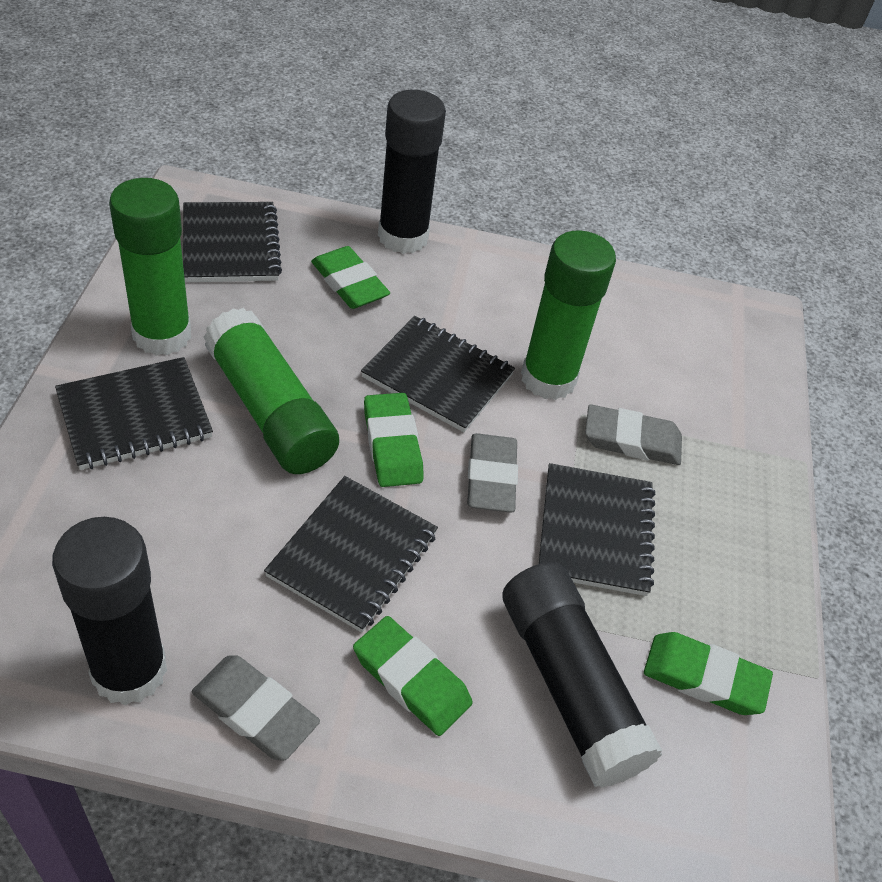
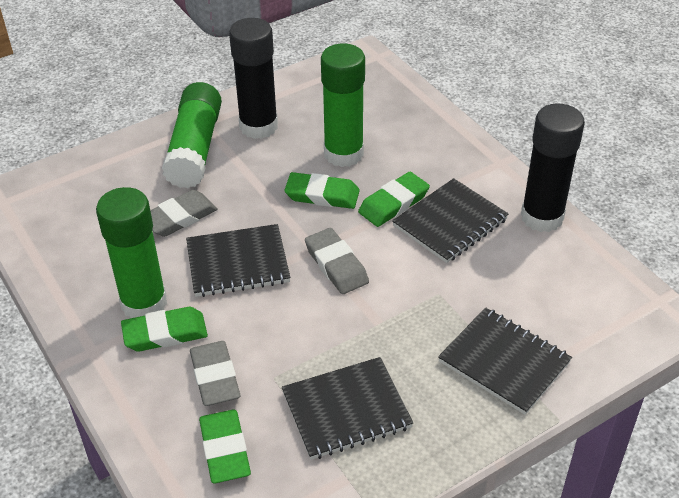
black glue stick: 3 -> 2
black notebook: 5 -> 4

